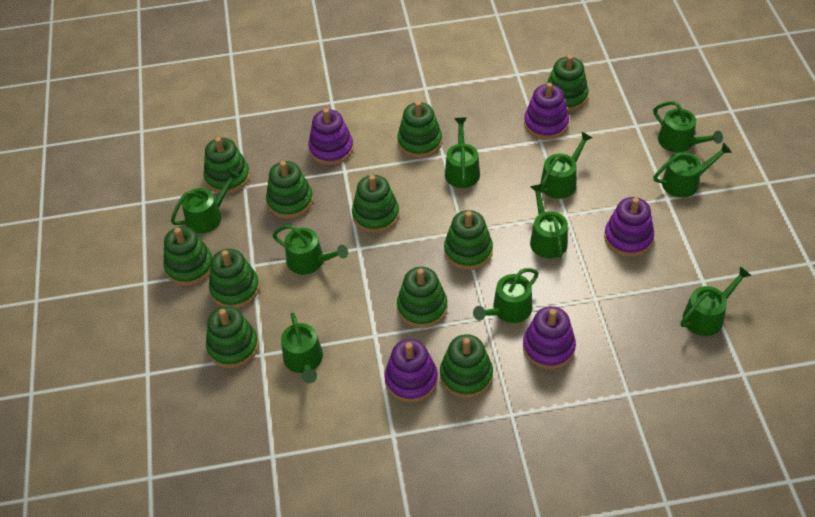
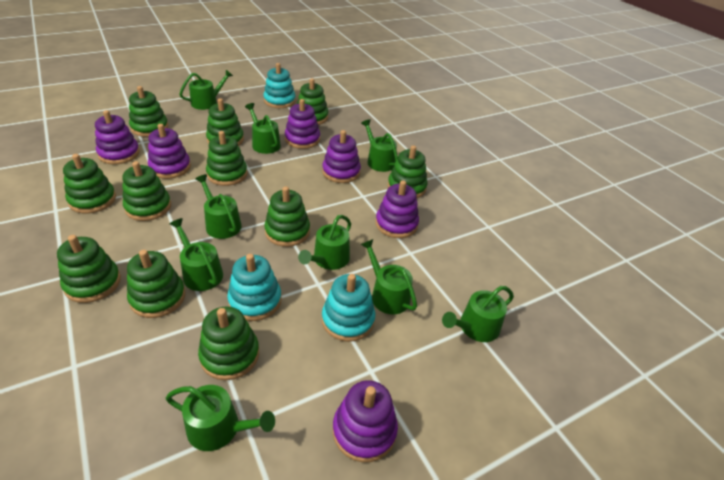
green watering can: 10 -> 9
purple stacking toy: 5 -> 6
turquoise stacking toy: 0 -> 3

